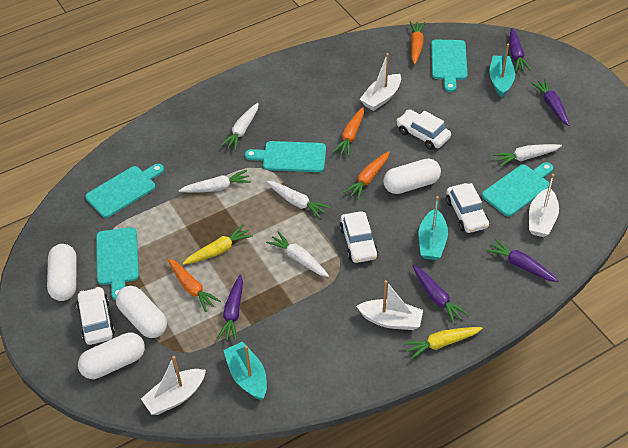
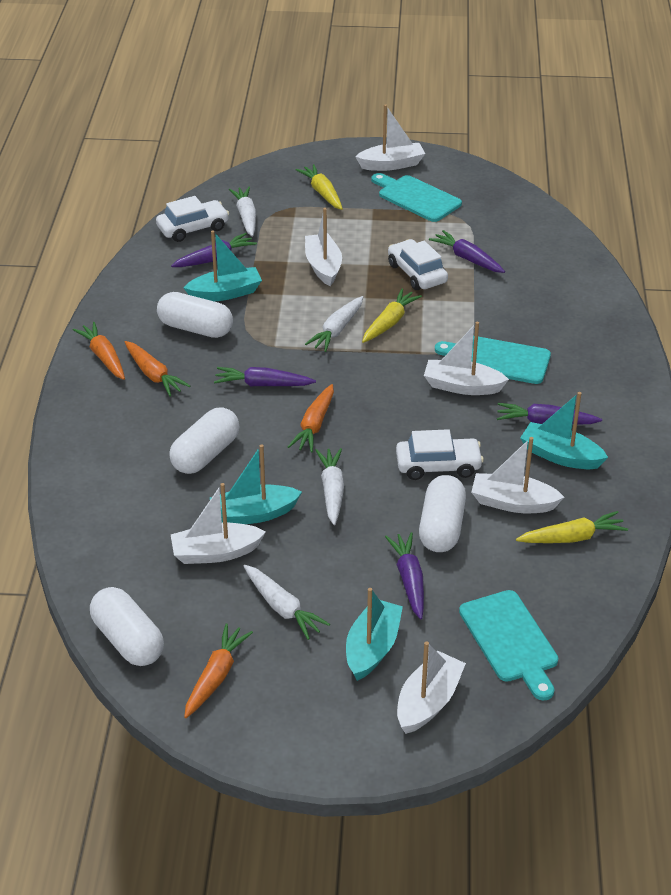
turquoise boat: 3 -> 4
turquoise cutting board: 5 -> 3
white boat: 4 -> 6
white car: 4 -> 3
white carrot: 5 -> 4
yellow carrot: 2 -> 3

